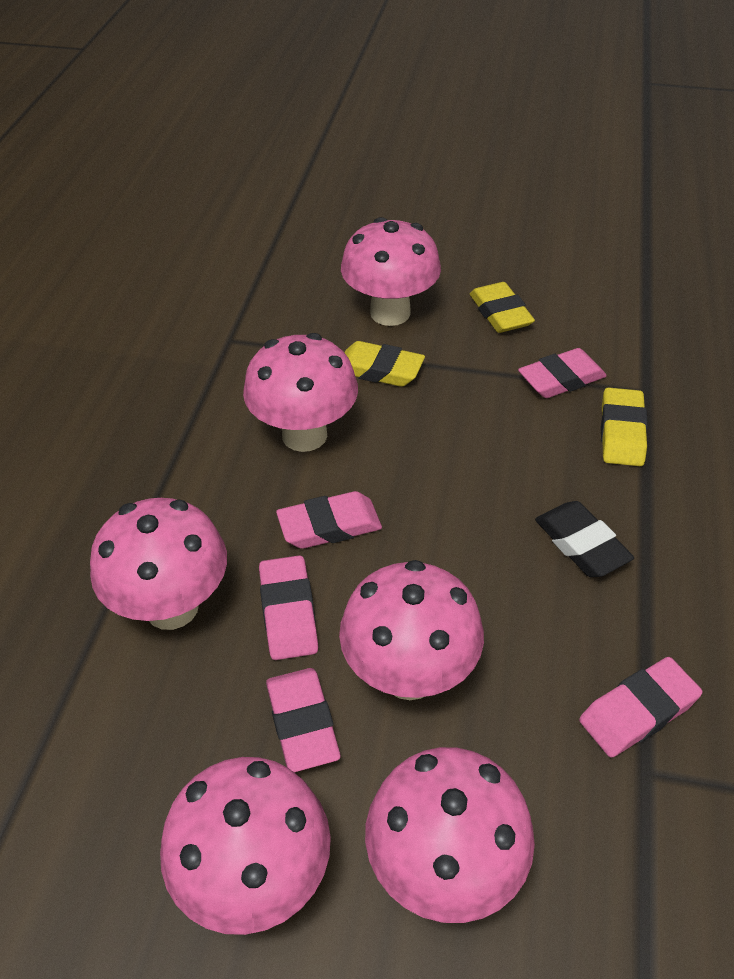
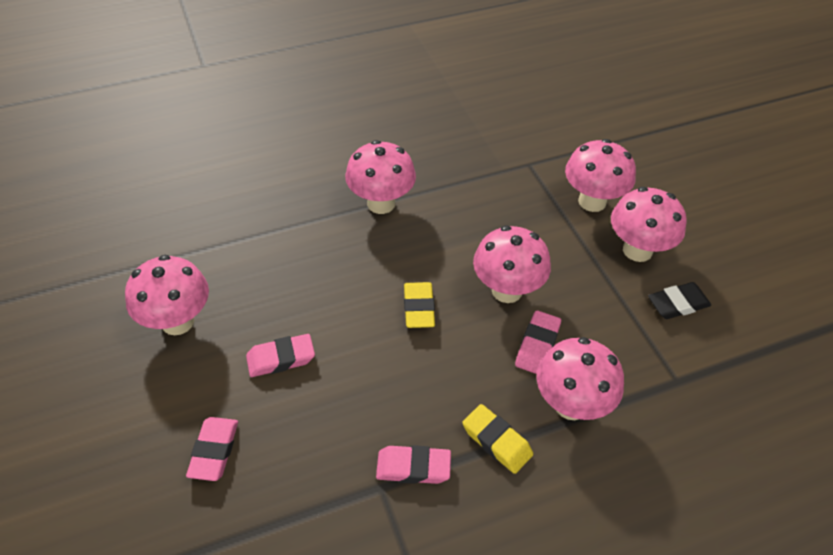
pink eraser: 5 -> 4
yellow eraser: 3 -> 2

